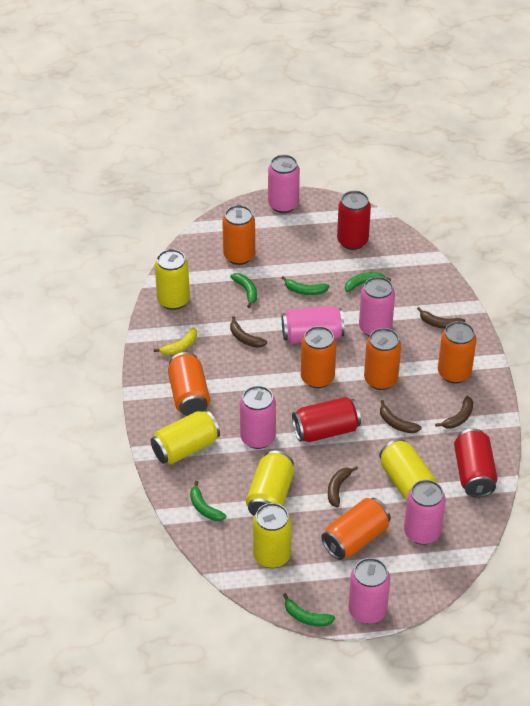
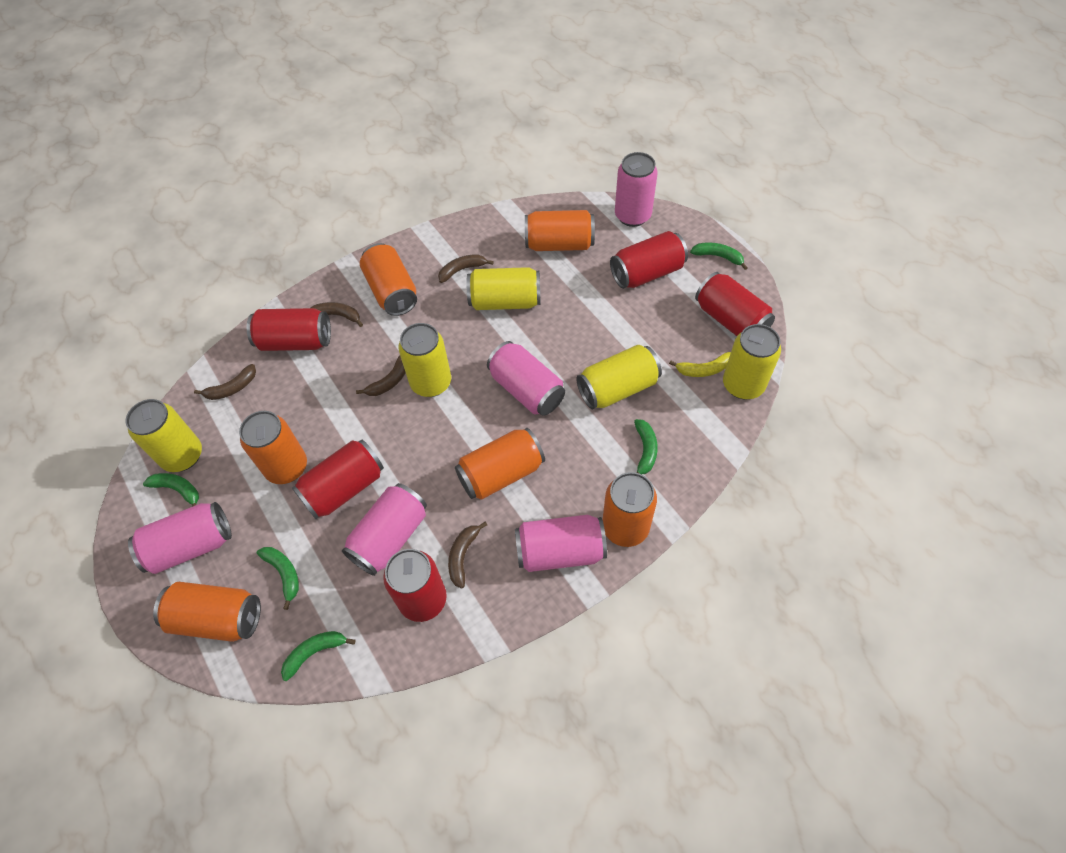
pink can: 6 -> 5
red can: 3 -> 5

